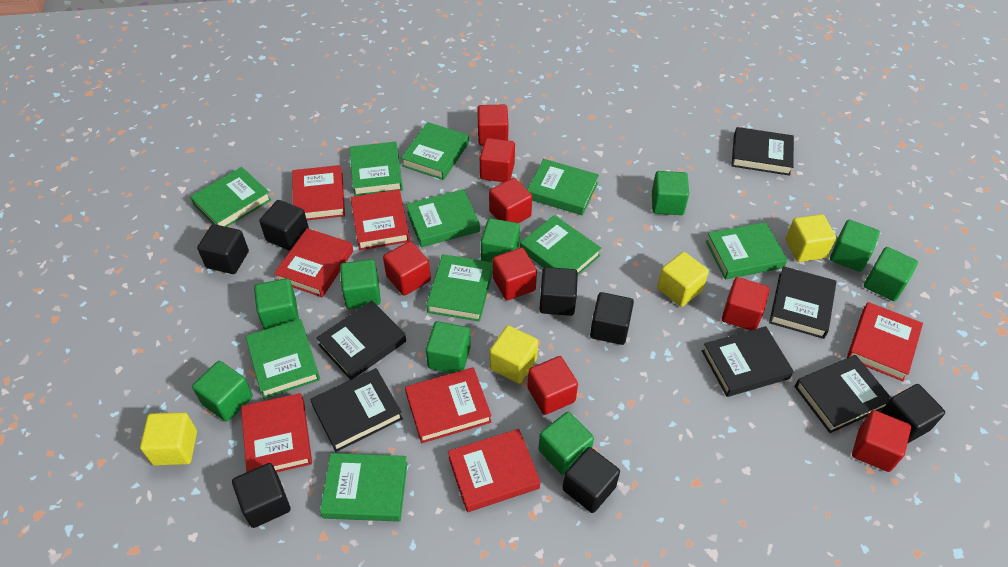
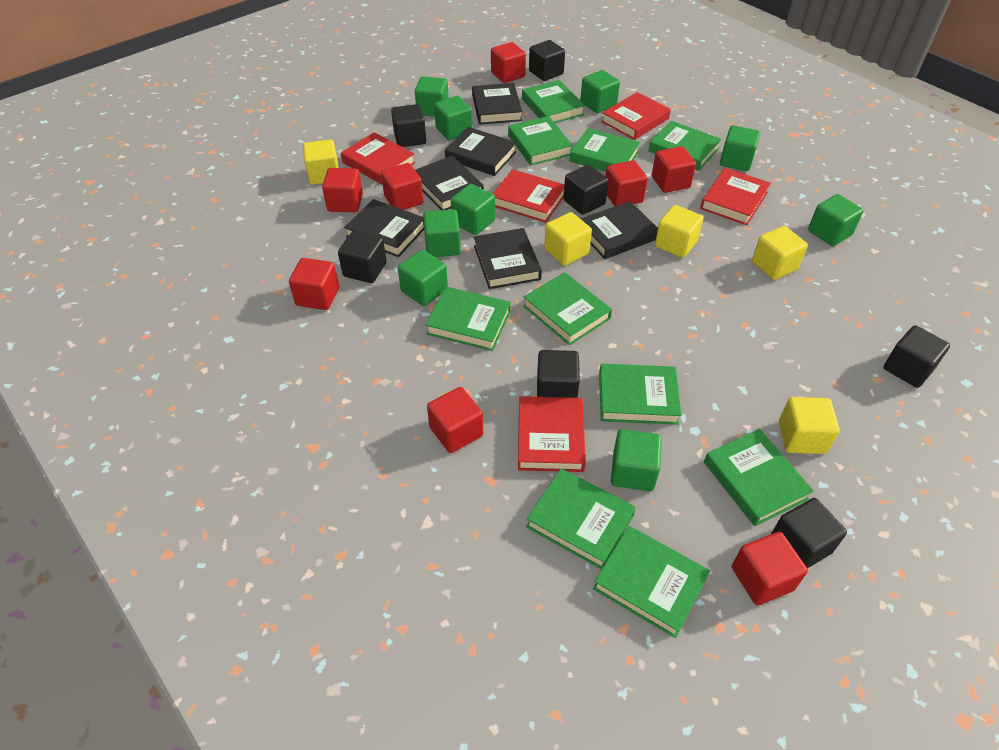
red book: 7 -> 5
yellow cube: 4 -> 5

